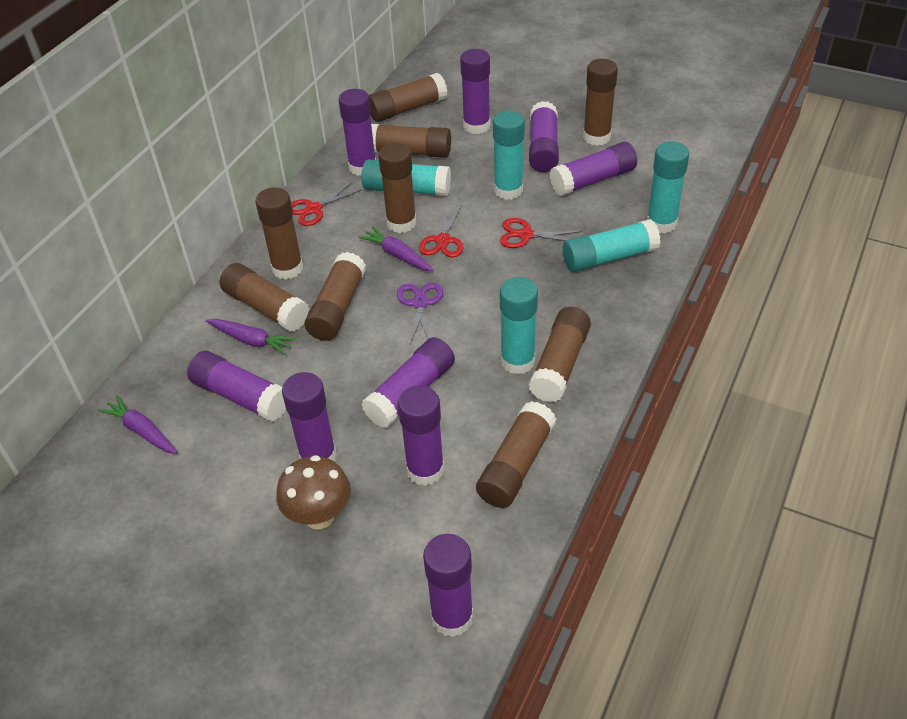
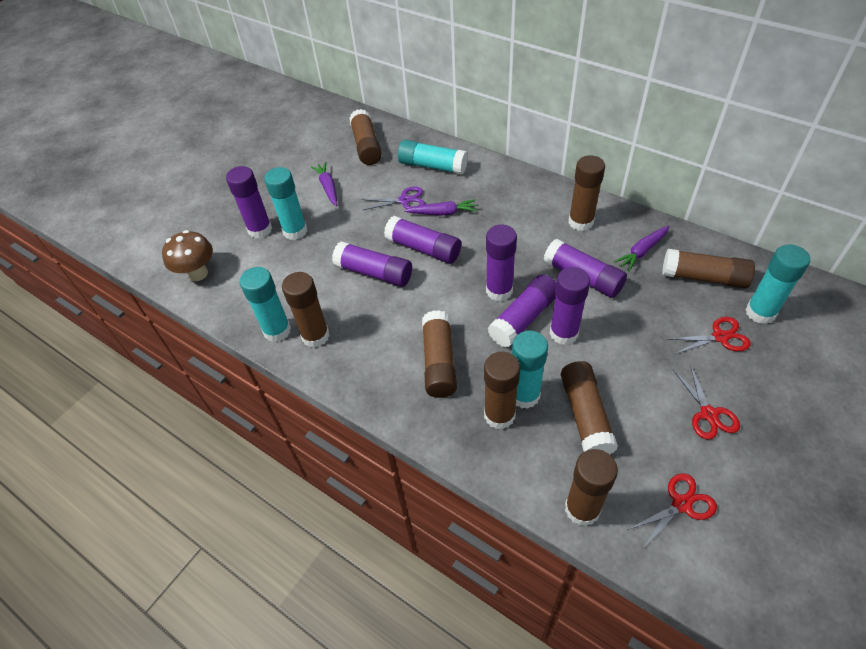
brown glue stick: 9 -> 8
purple glue stick: 9 -> 7

